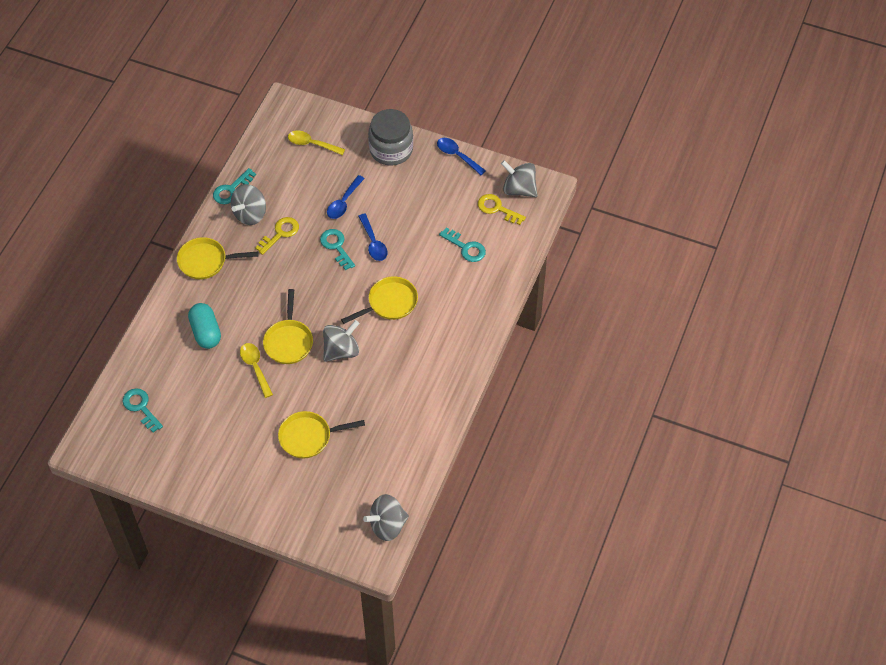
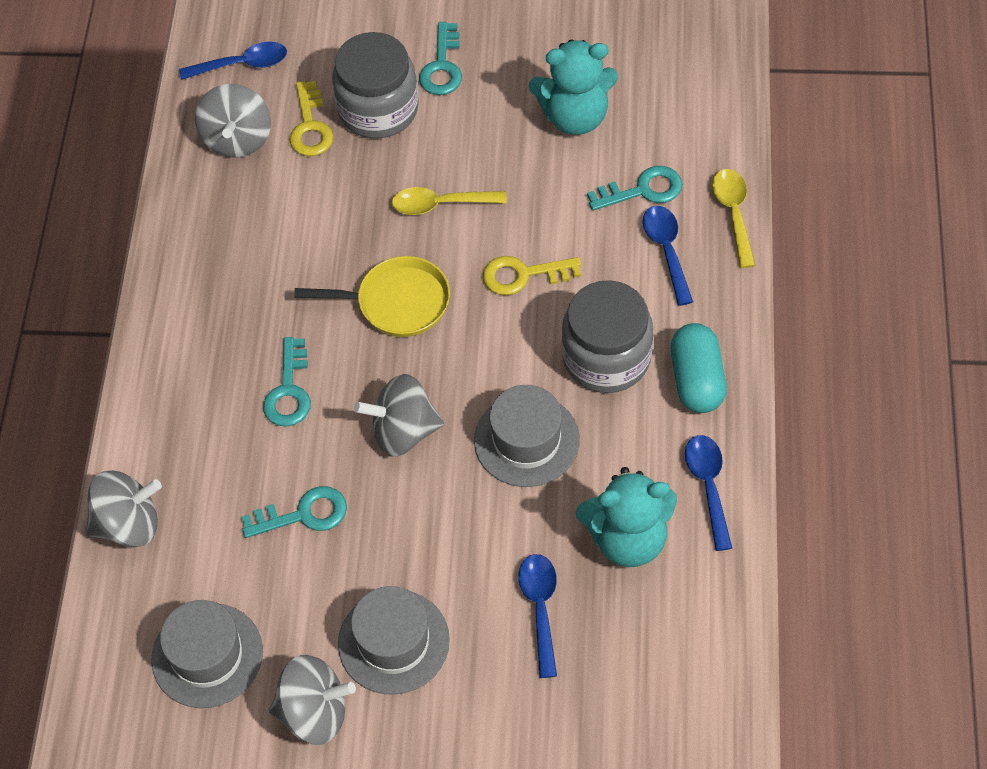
blue spoon: 3 -> 4
grey hat: 0 -> 3
grey jar: 1 -> 2
turquoise teddy bear: 0 -> 2
yellow pan: 4 -> 1

